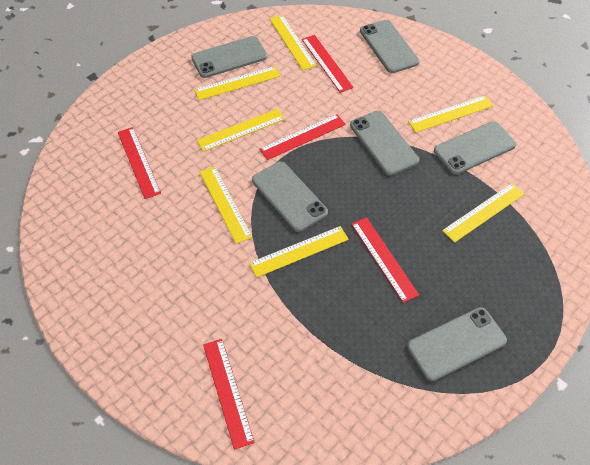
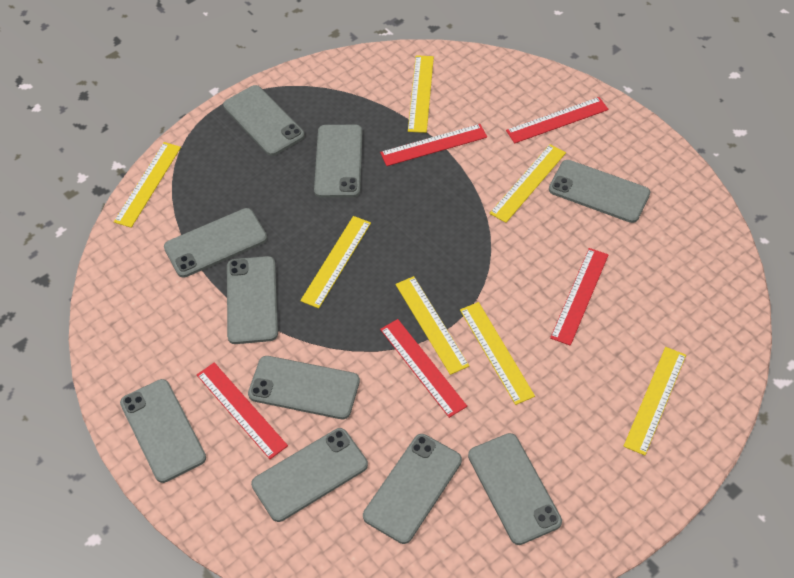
grey phone: 6 -> 10

